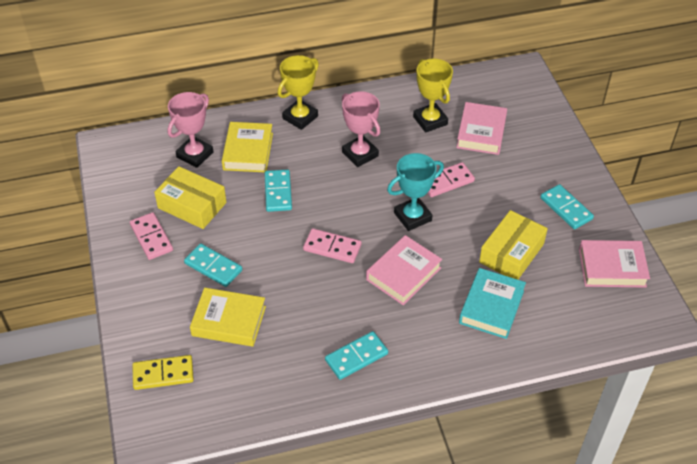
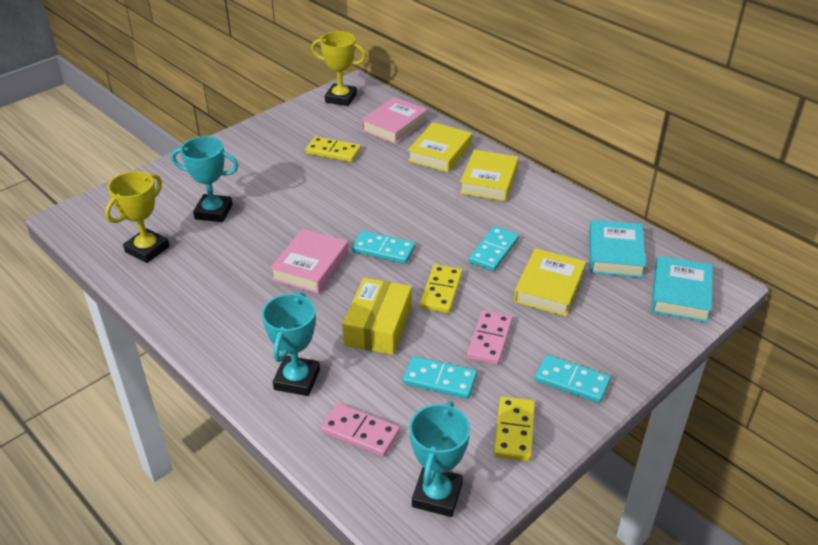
pink book: 3 -> 2
pink domino: 3 -> 2
pink trophy: 2 -> 0
turquoise book: 1 -> 2
turquoise trophy: 1 -> 3
yellow book: 2 -> 3
yellow box: 2 -> 1
yellow domino: 1 -> 3

